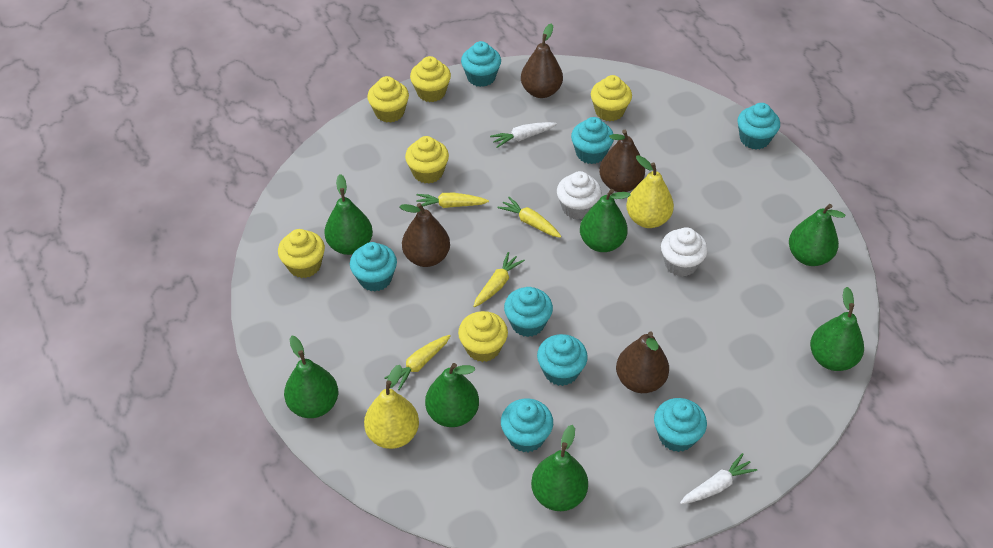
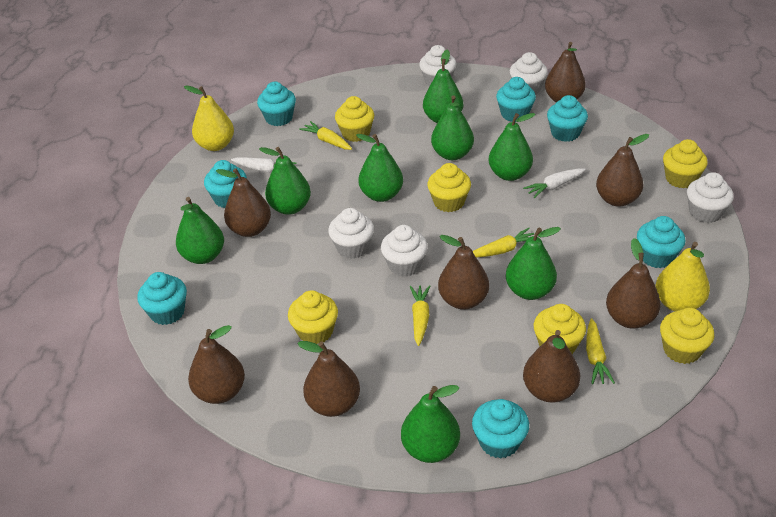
brown pear: 4 -> 8
green pear: 7 -> 8
turquoise cupcake: 8 -> 7
white cupcake: 2 -> 5

